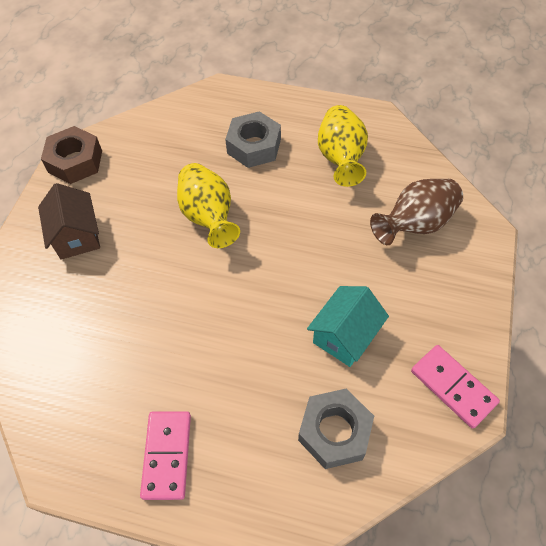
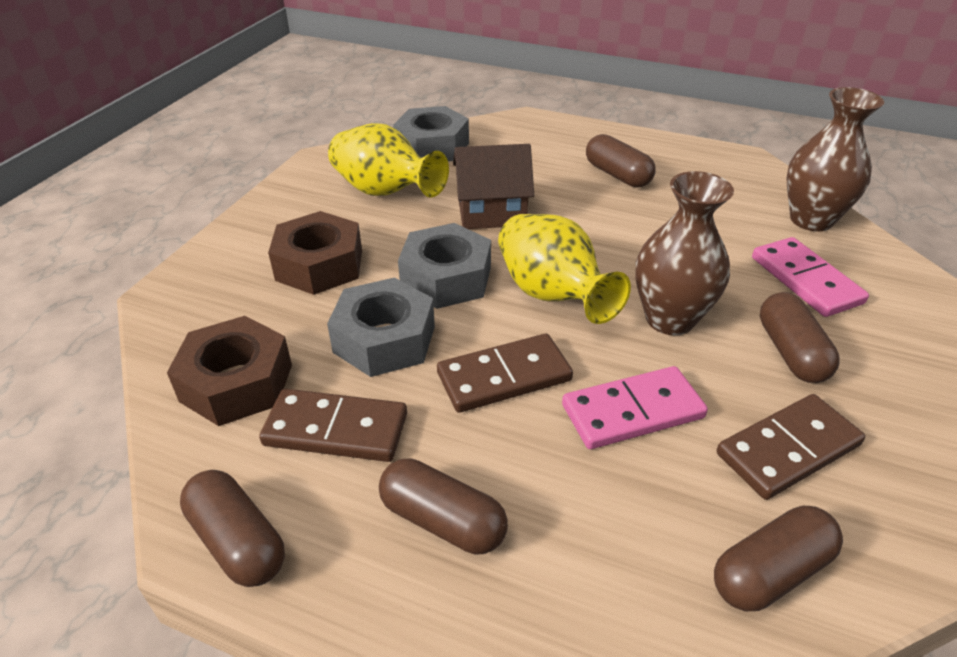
brown capsule: 0 -> 5
brown domino: 0 -> 3
brown nut: 1 -> 2
brown vase: 1 -> 2
grey nut: 2 -> 3
turquoise house: 1 -> 0

